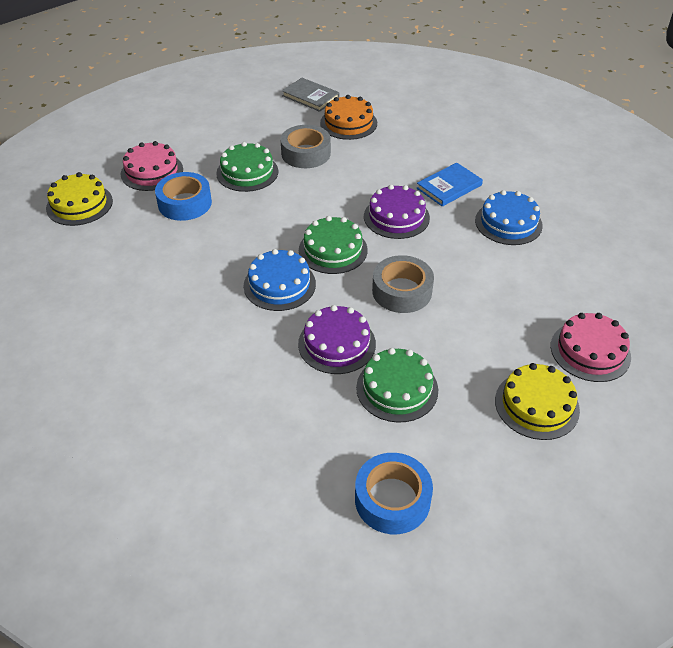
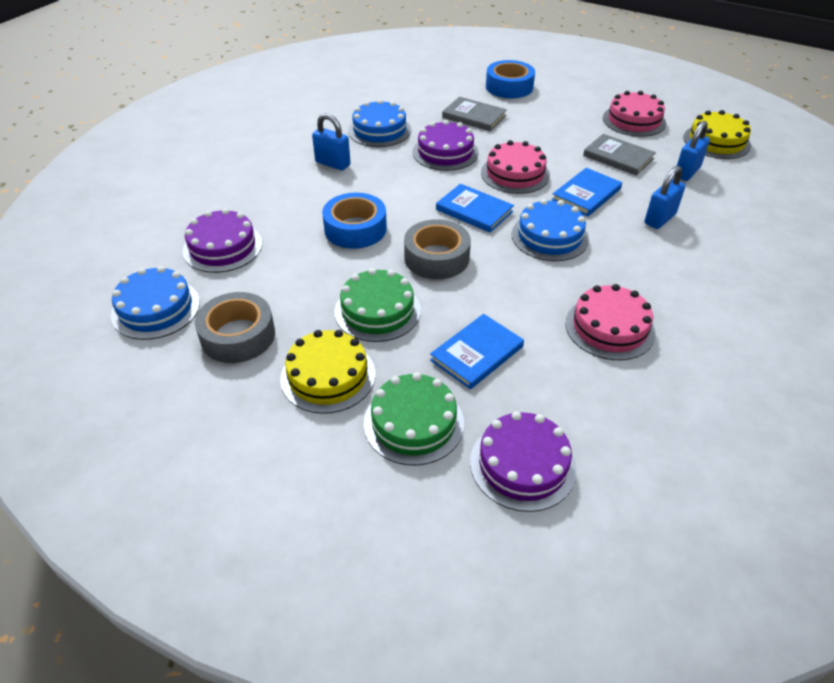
blue book: 1 -> 3
blue cake: 2 -> 3
blue padlock: 0 -> 3
green cake: 3 -> 2
grey book: 1 -> 2
orange cake: 1 -> 0
pink cake: 2 -> 3
purple cake: 2 -> 3

